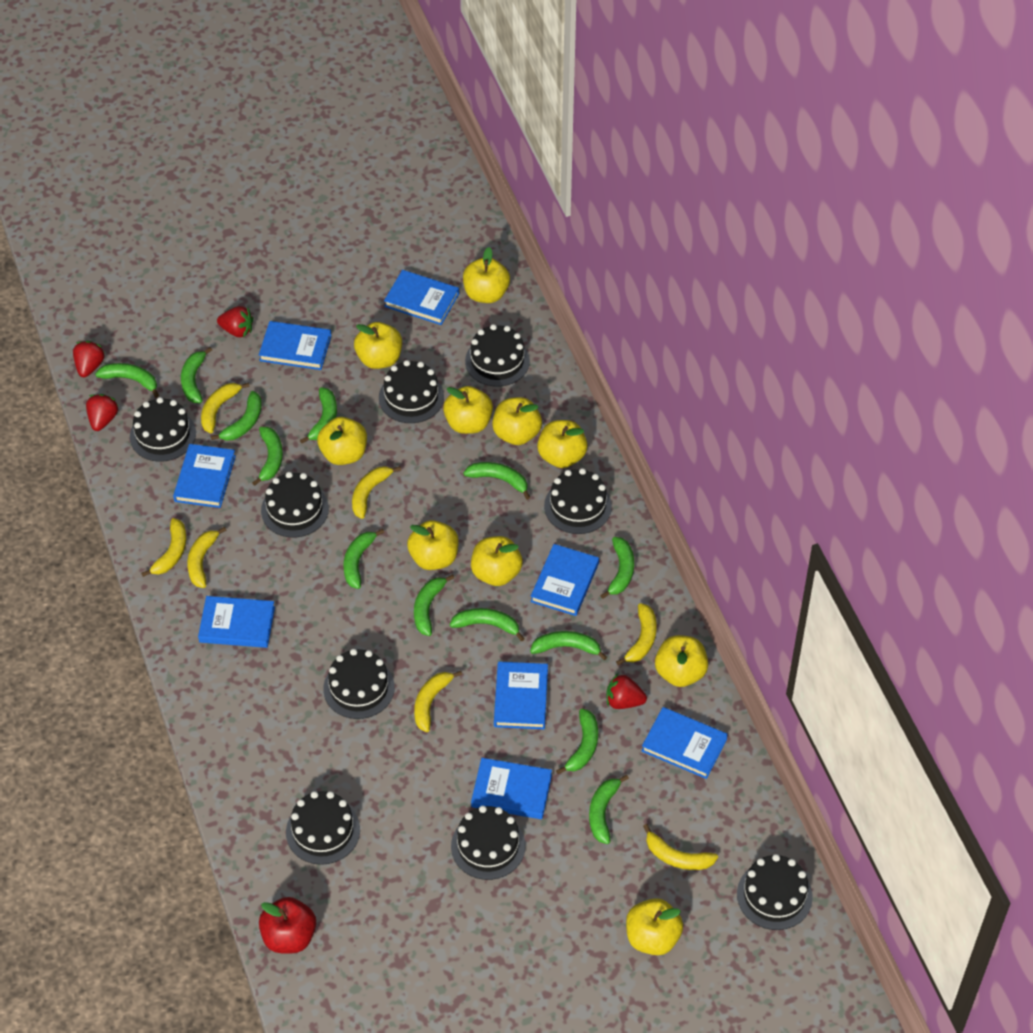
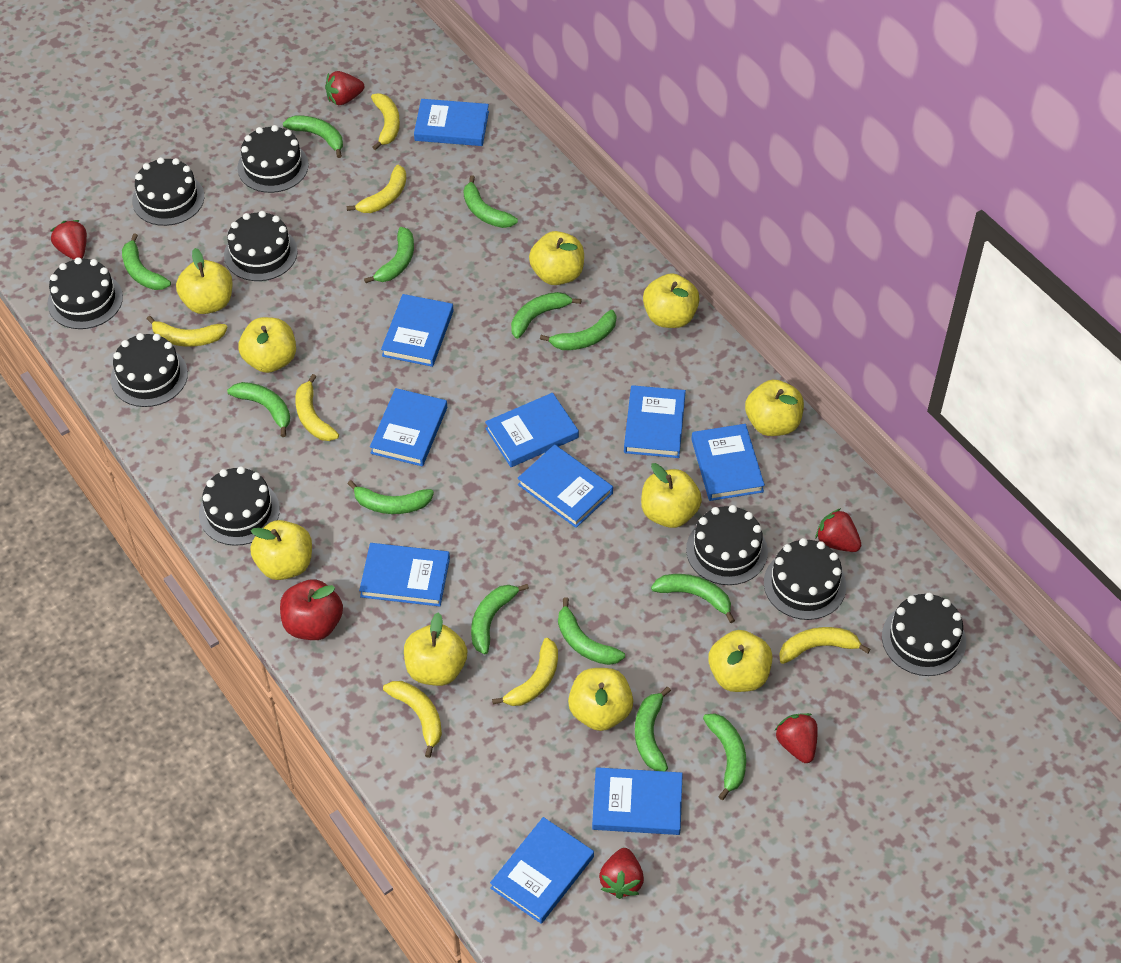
blue book: 8 -> 10
red strawberry: 4 -> 5

